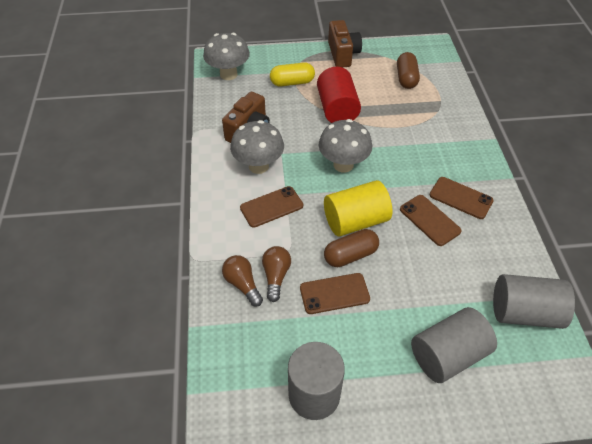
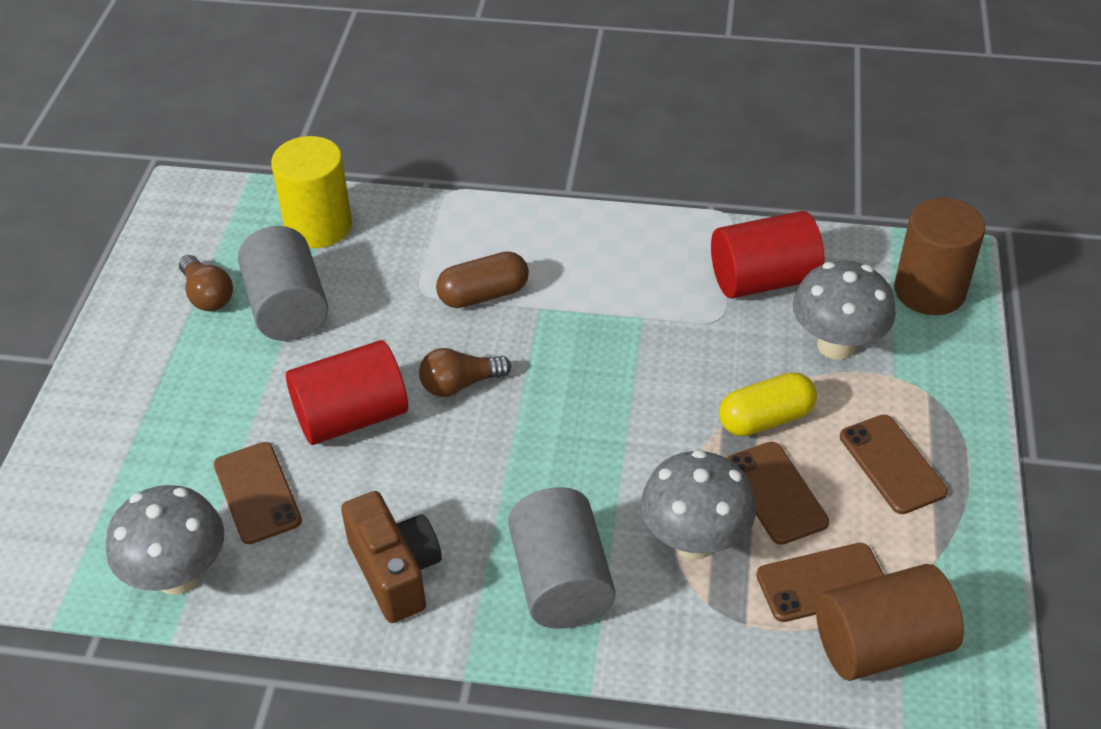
brown camera: 2 -> 1
brown capsule: 2 -> 1
brown cylinder: 0 -> 2
grey cylinder: 3 -> 2
red cylinder: 1 -> 2

